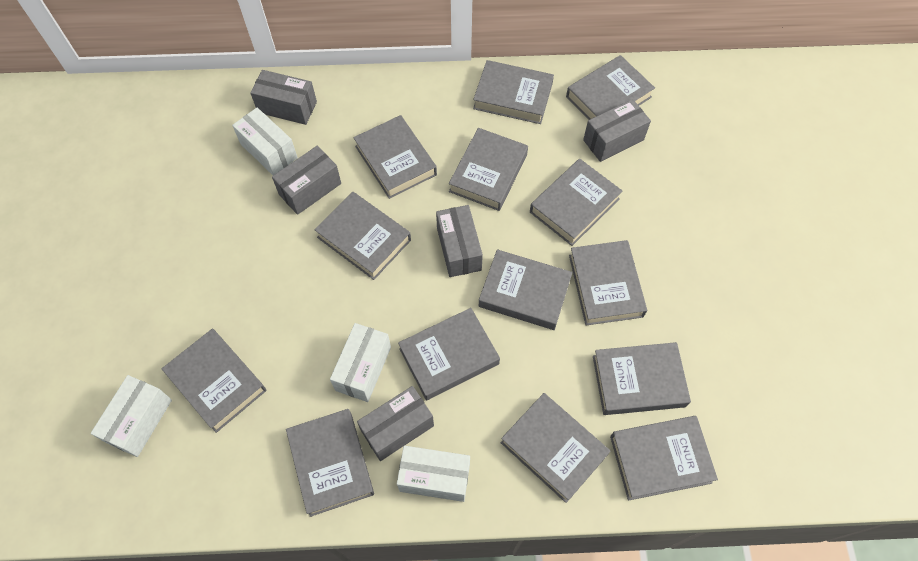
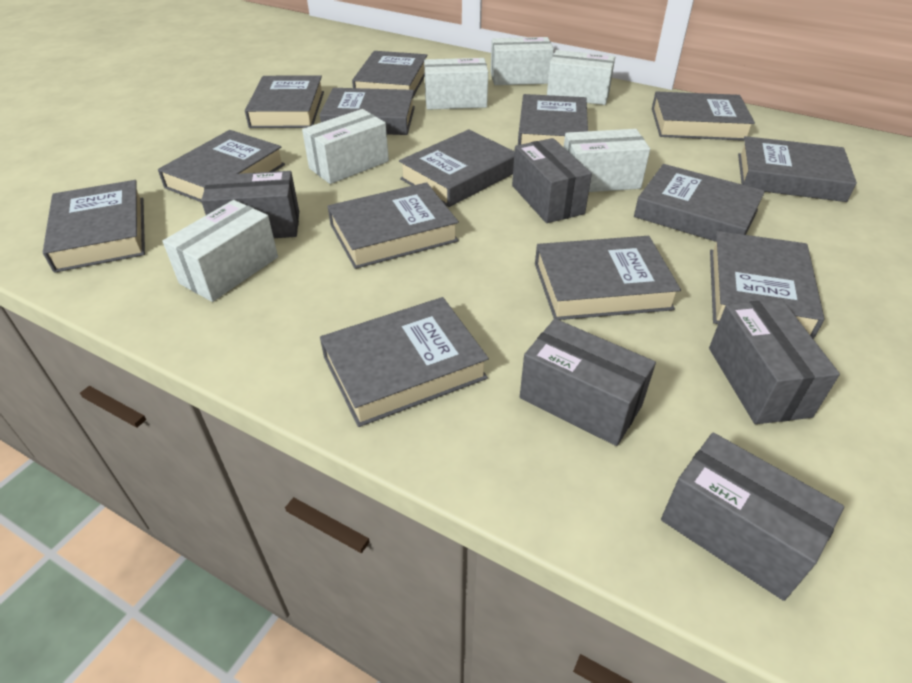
white box: 4 -> 6

